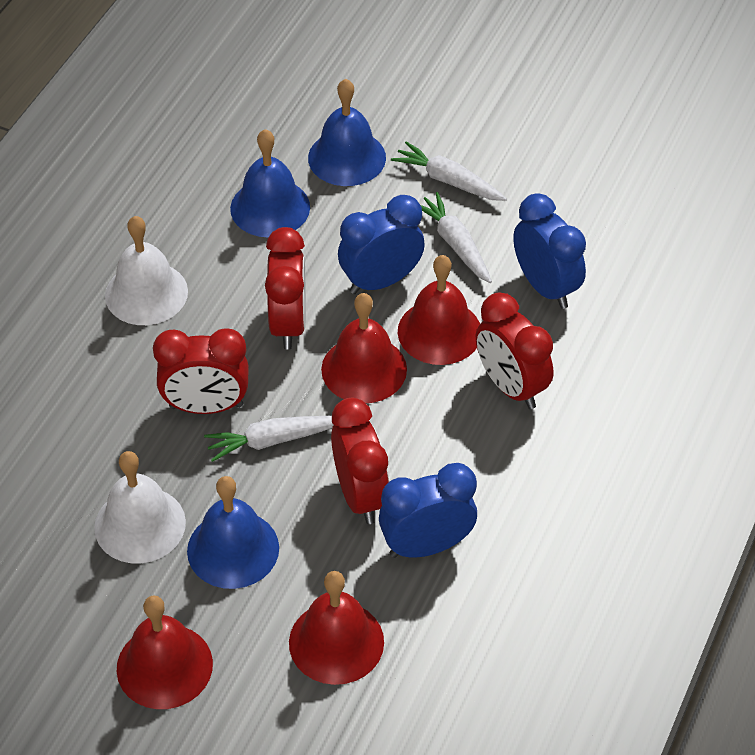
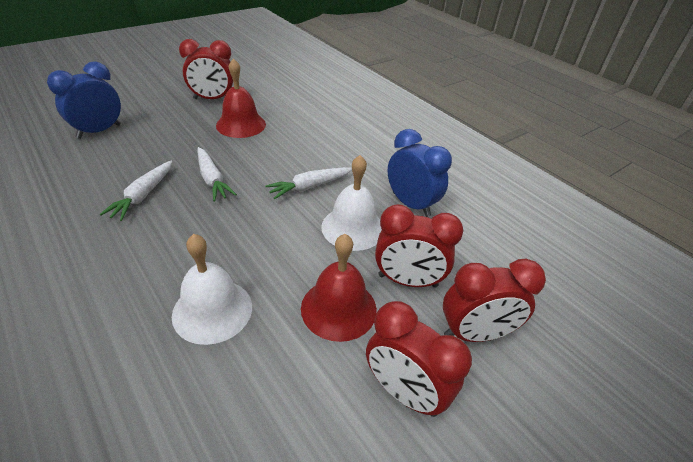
blue bell: 3 -> 0
blue clock: 3 -> 2
red bell: 4 -> 2

